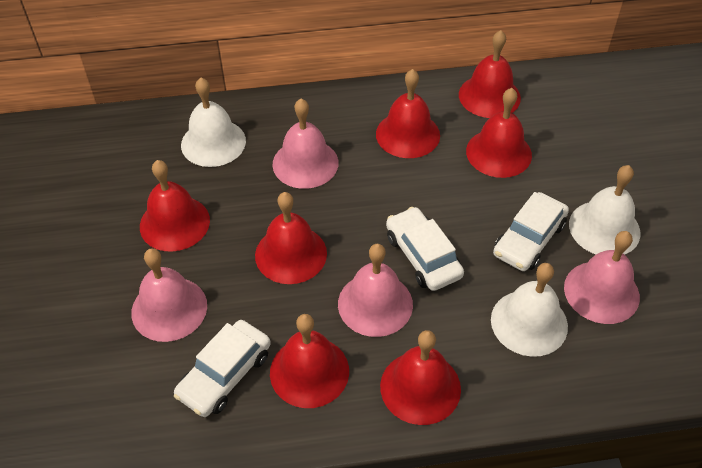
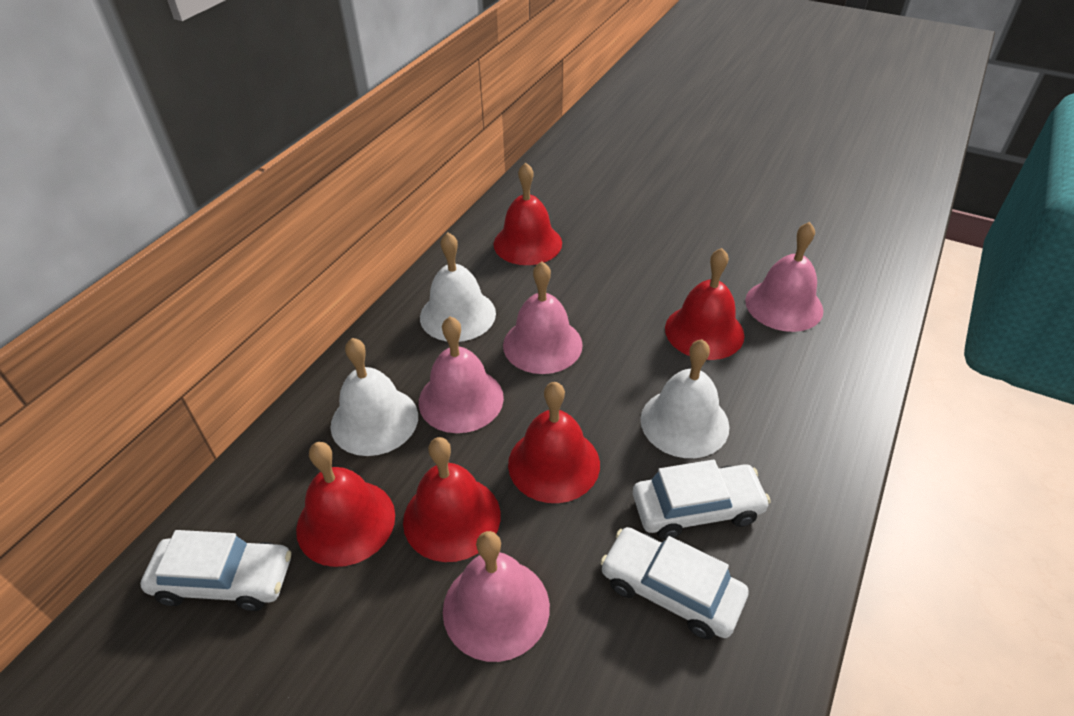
red bell: 7 -> 5

